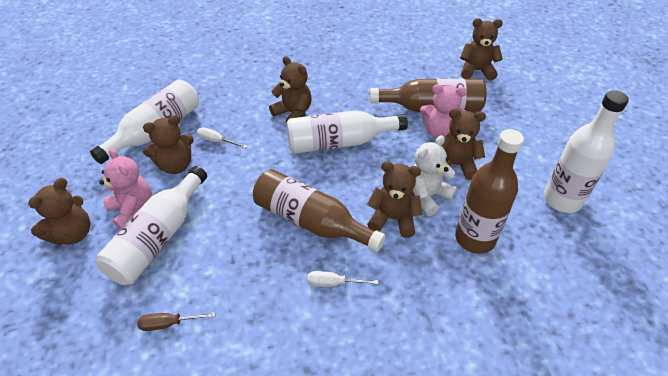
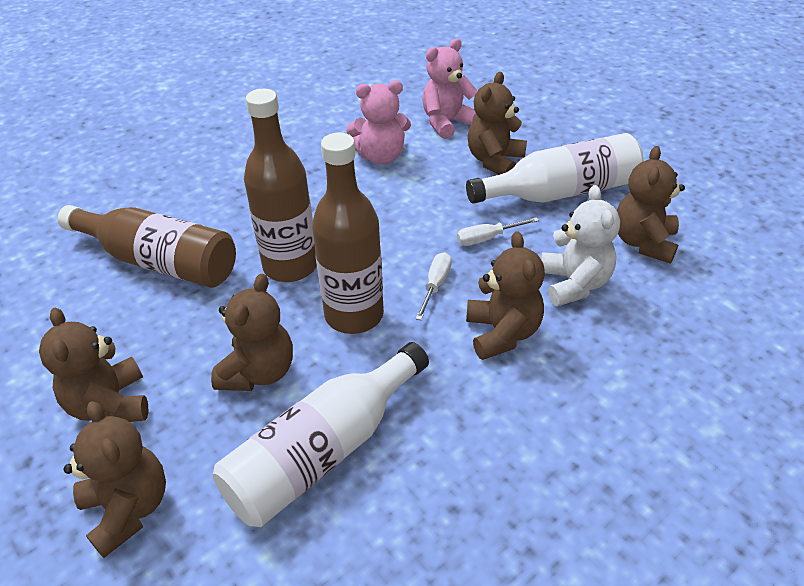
brown screwdriver: 1 -> 0
white bottle: 4 -> 2

